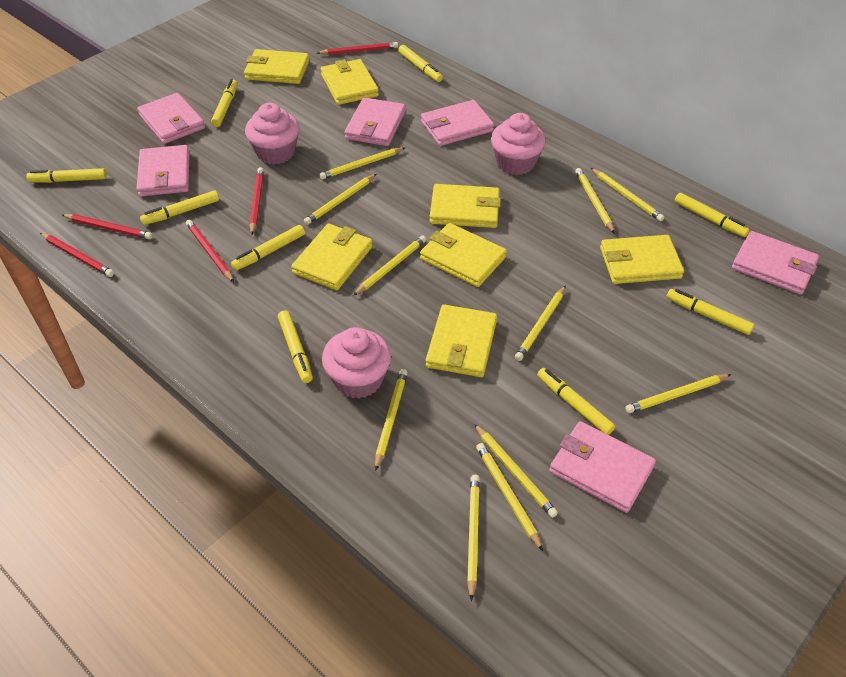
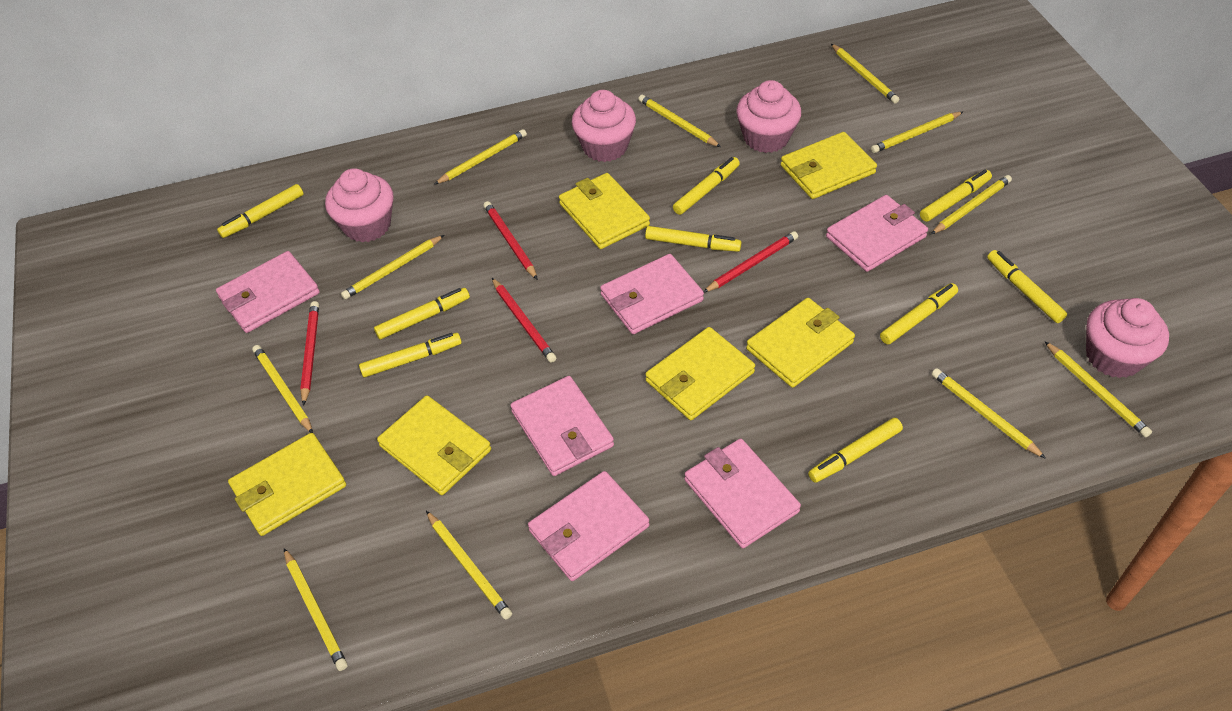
pink cupcake: 3 -> 4
red pencil: 5 -> 4
yellow wallet: 7 -> 6

